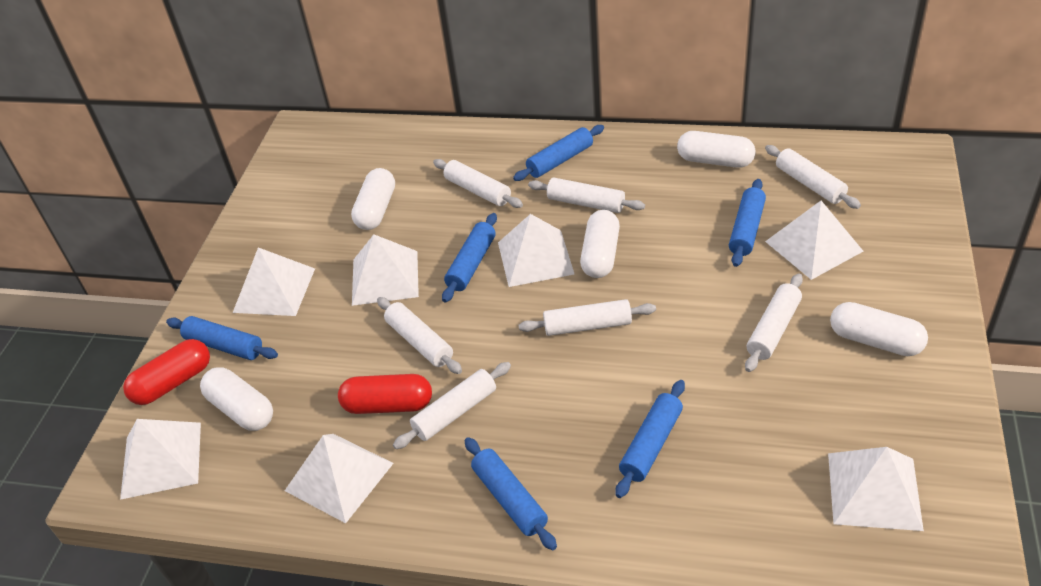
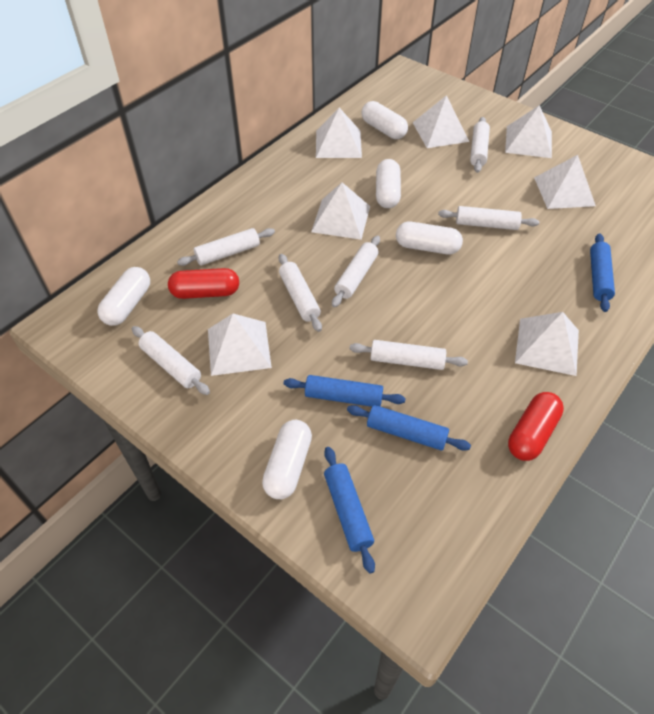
blue rolling pin: 6 -> 4

